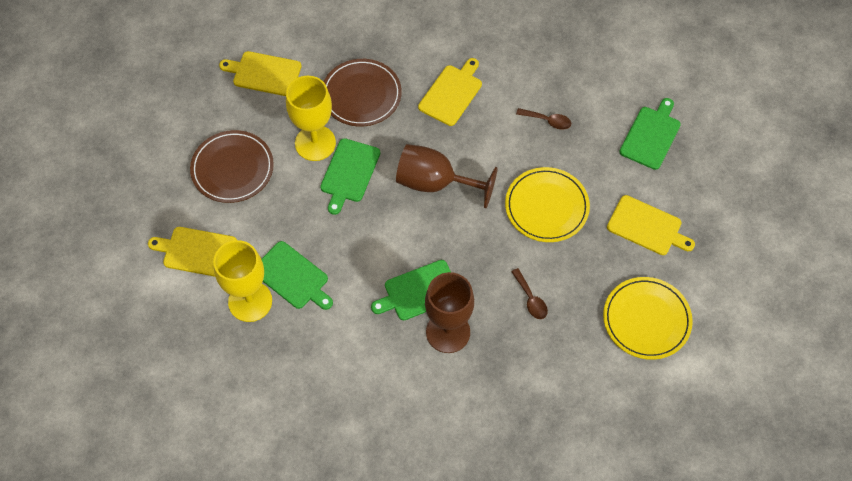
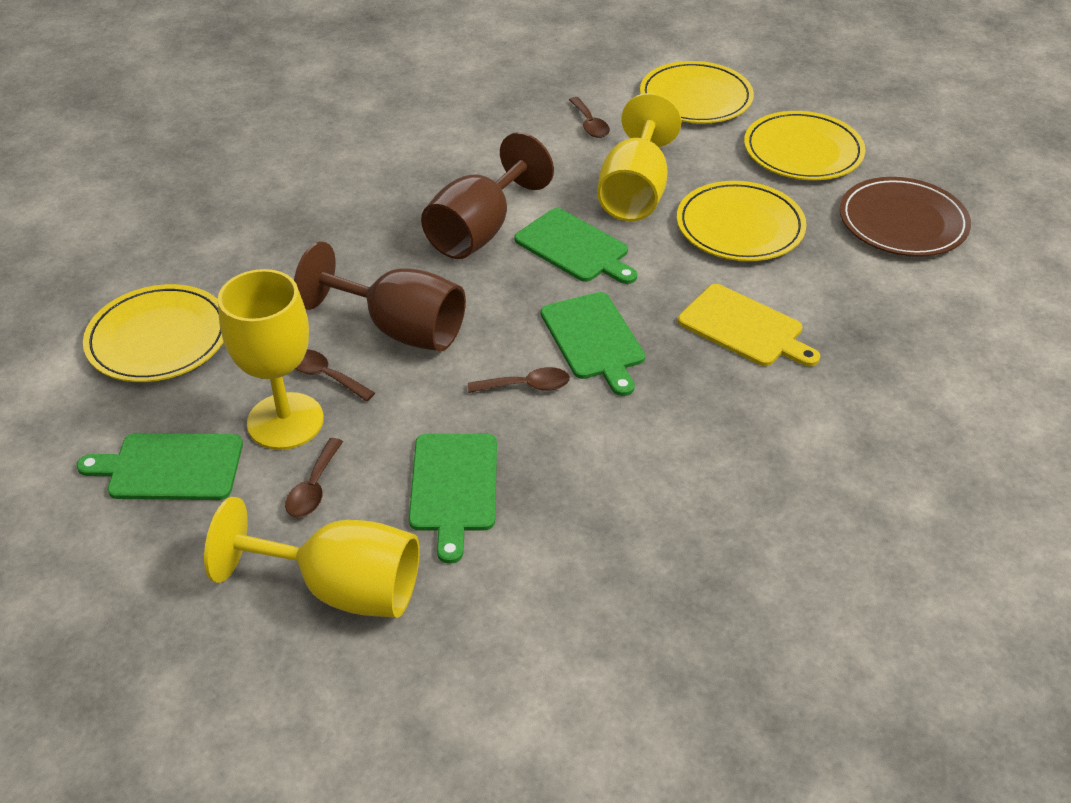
brown plate: 2 -> 1
brown spoon: 2 -> 4
yellow cutting board: 4 -> 1
yellow goblet: 2 -> 3
yellow plate: 2 -> 4

